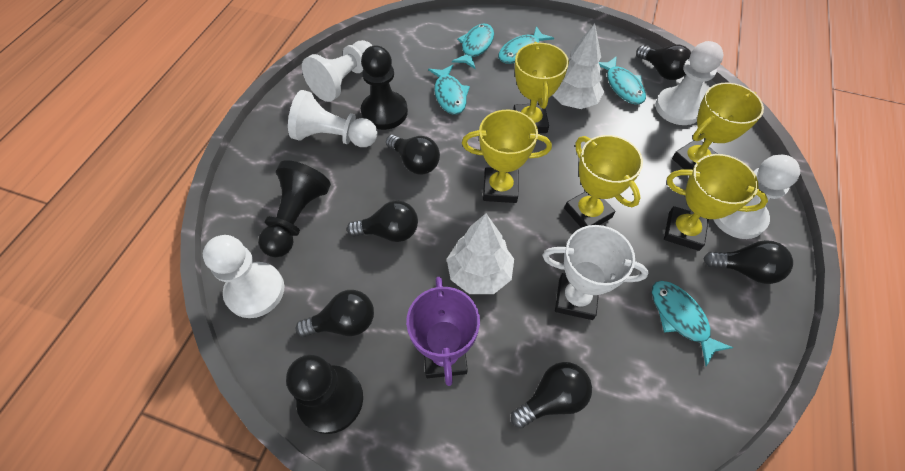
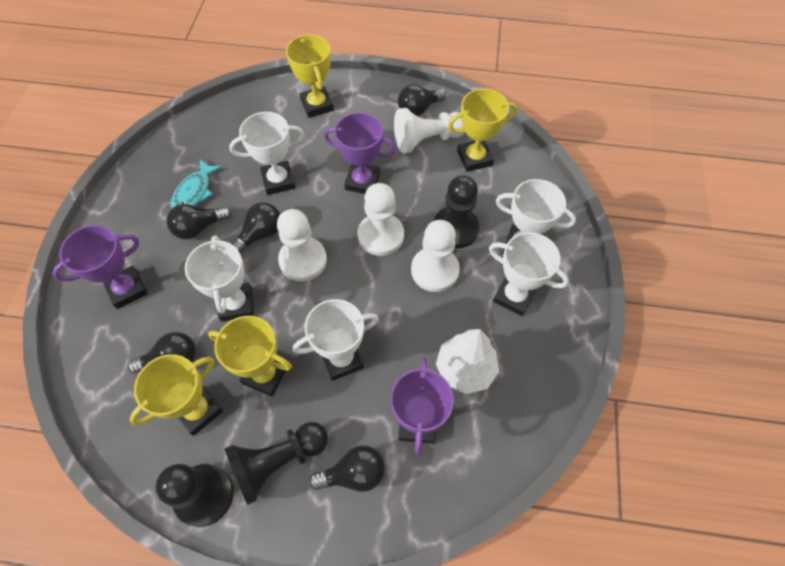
black light bulb: 6 -> 5
purple trophy: 1 -> 3
turquoise fish: 5 -> 1
white pawn: 5 -> 4
white tree: 2 -> 1
white trophy: 1 -> 5
yellow trophy: 5 -> 4

